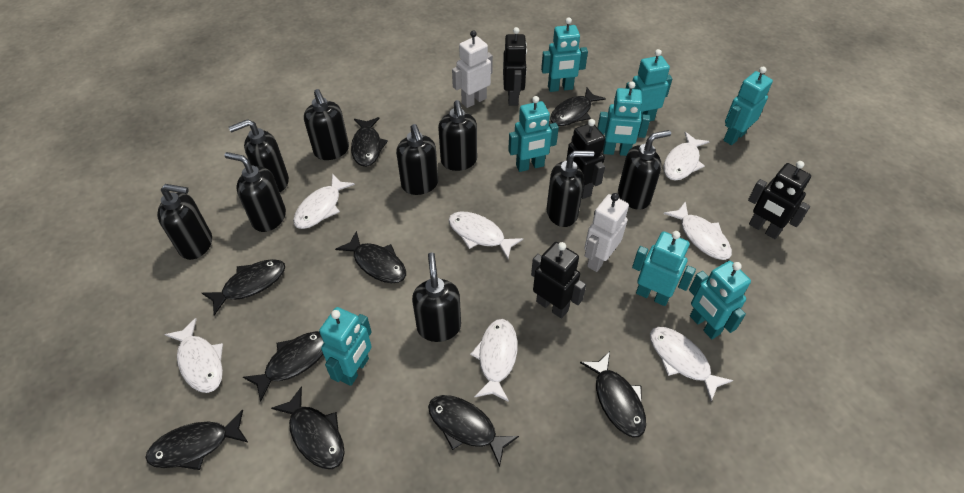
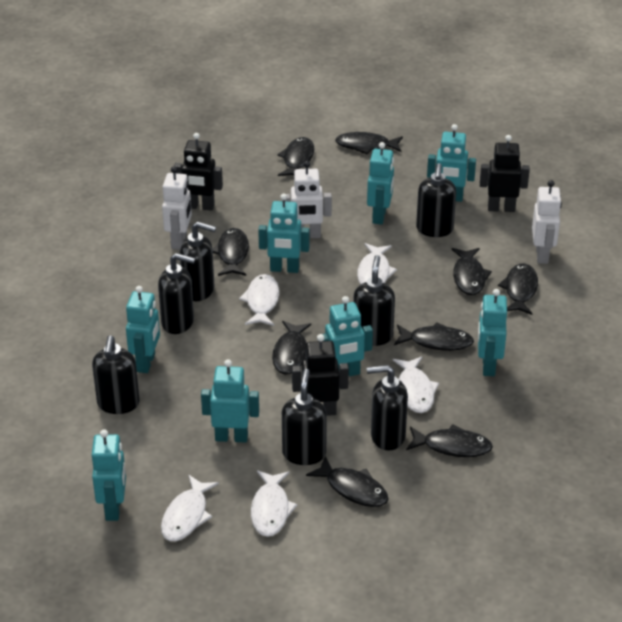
black robot: 4 -> 3
black soap dispenser: 9 -> 7
white fish: 7 -> 5
white robot: 2 -> 3

